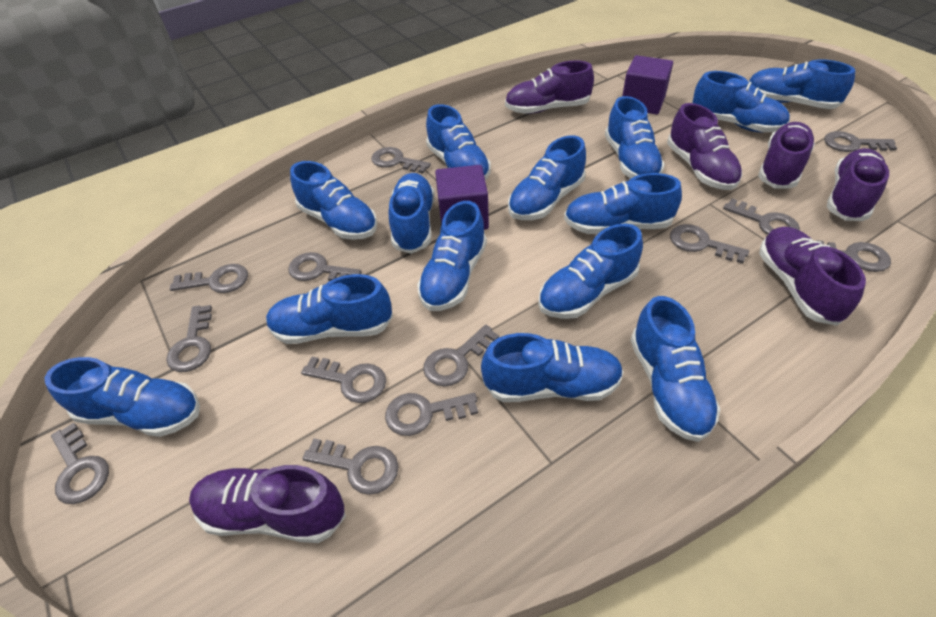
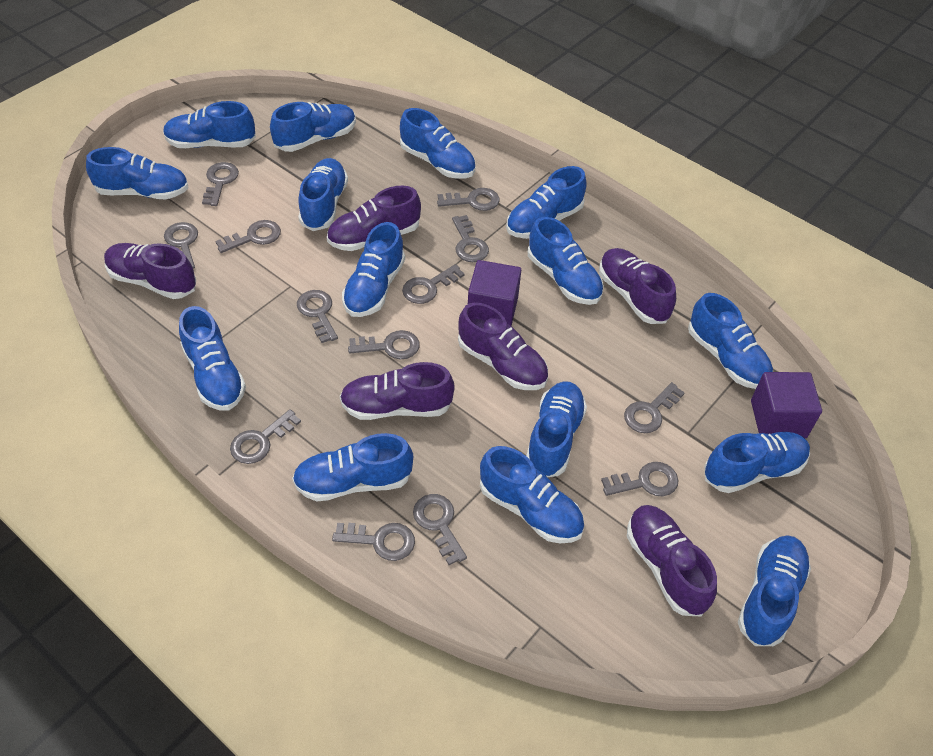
blue shoe: 14 -> 15

